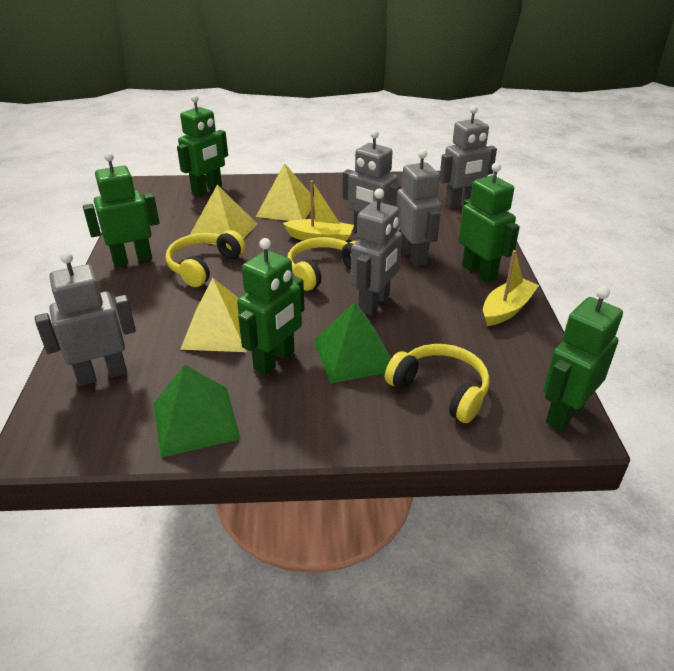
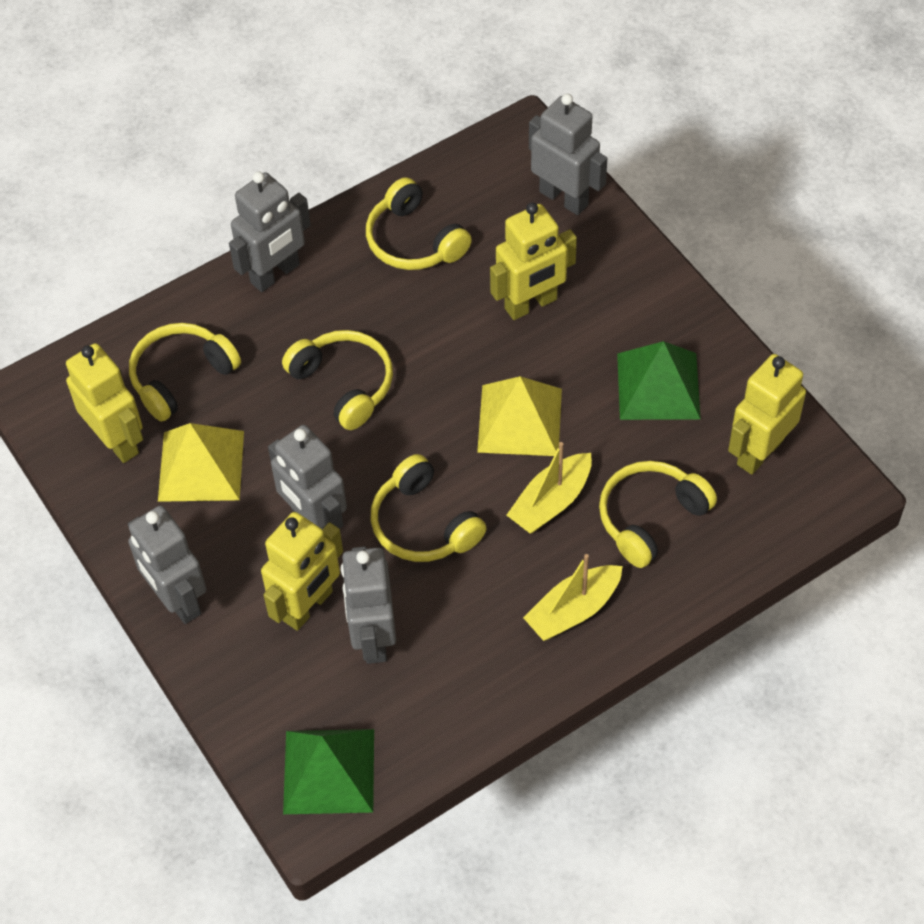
green robot: 5 -> 0
yellow headphones: 3 -> 5
yellow pyramid: 3 -> 2
yellow robot: 0 -> 4

